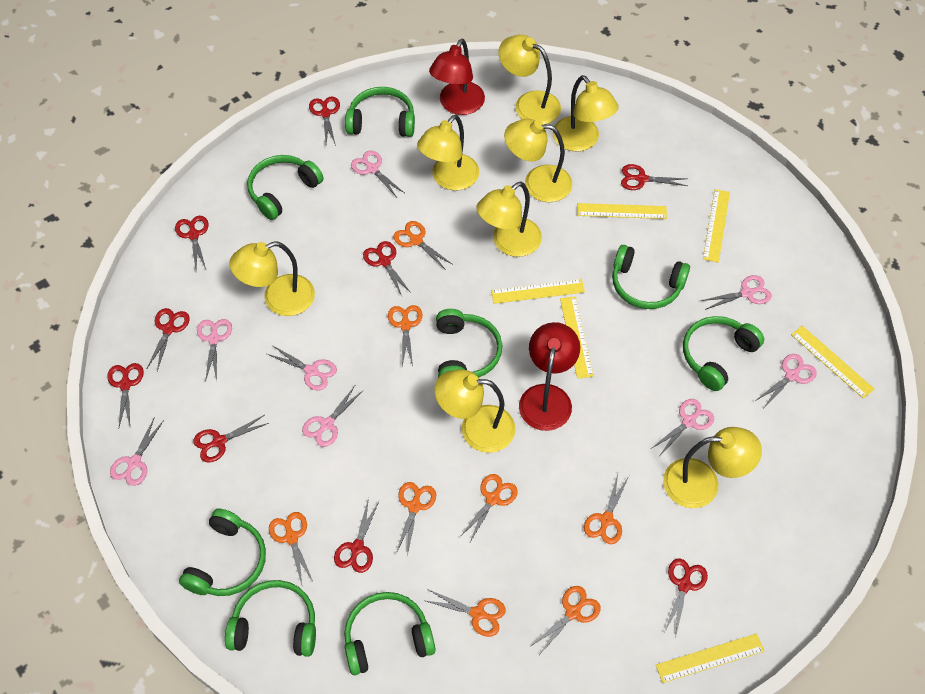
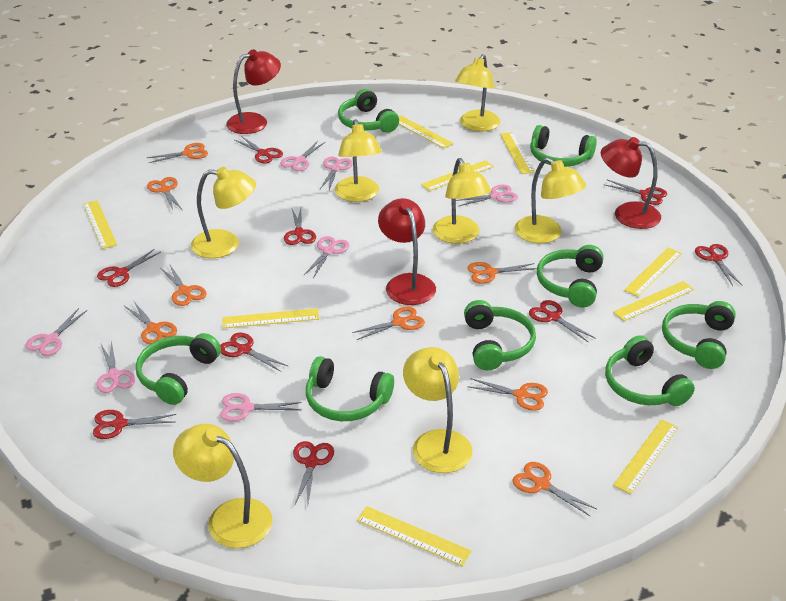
pink scissors: 8 -> 7
red lamp: 2 -> 3
yellow lamp: 8 -> 7
yellow ruler: 6 -> 9

